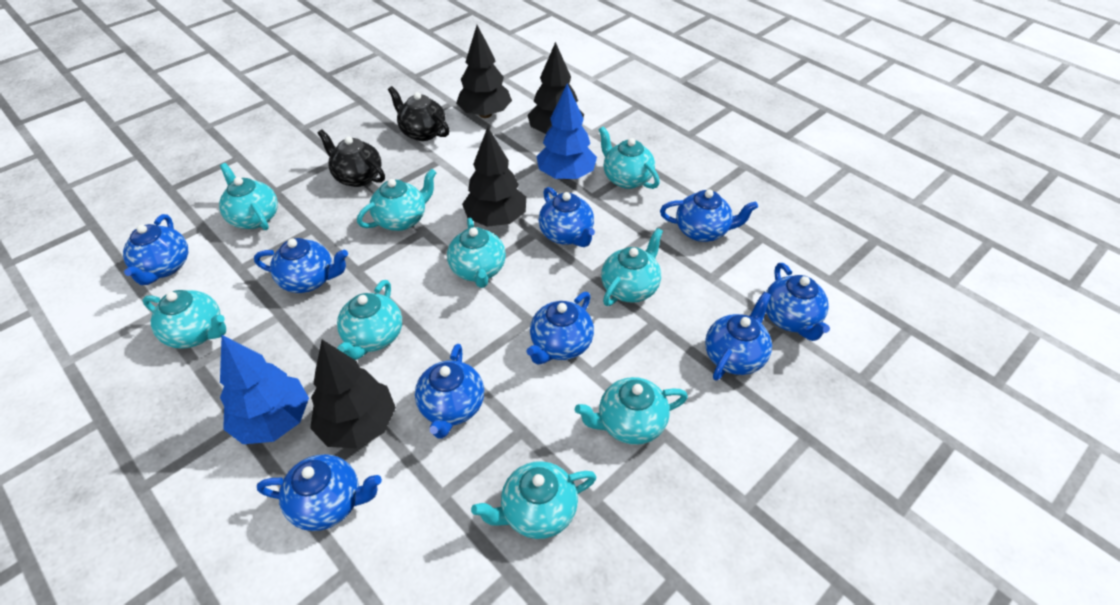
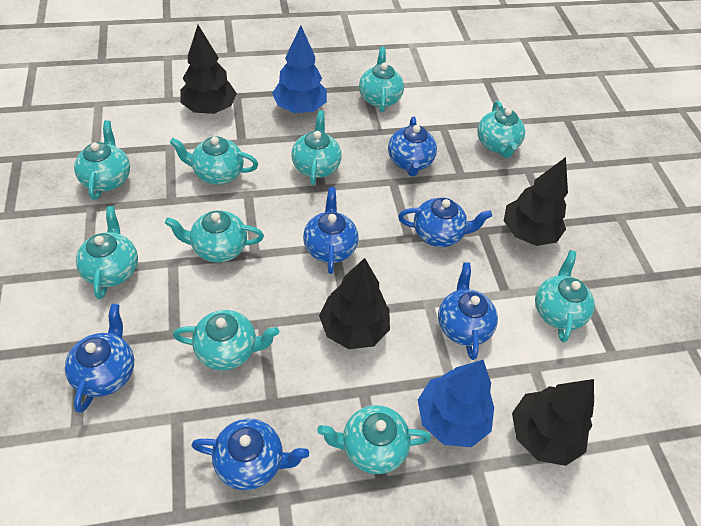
black teapot: 2 -> 0
blue teapot: 9 -> 6
turquoise teapot: 9 -> 10

